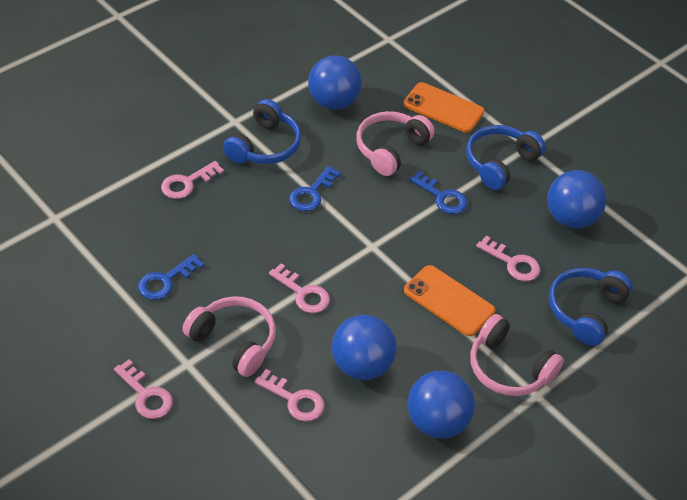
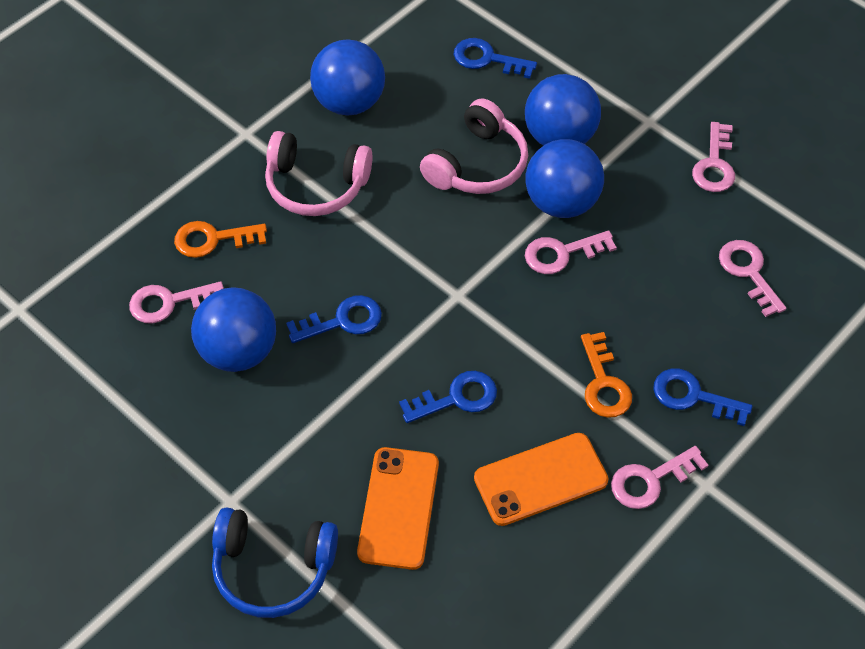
blue headphones: 3 -> 1
blue key: 3 -> 4
orange key: 0 -> 2
pink headphones: 3 -> 2

